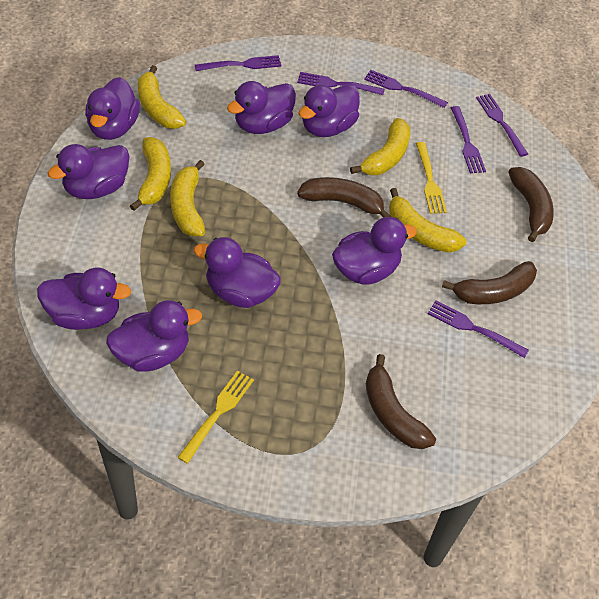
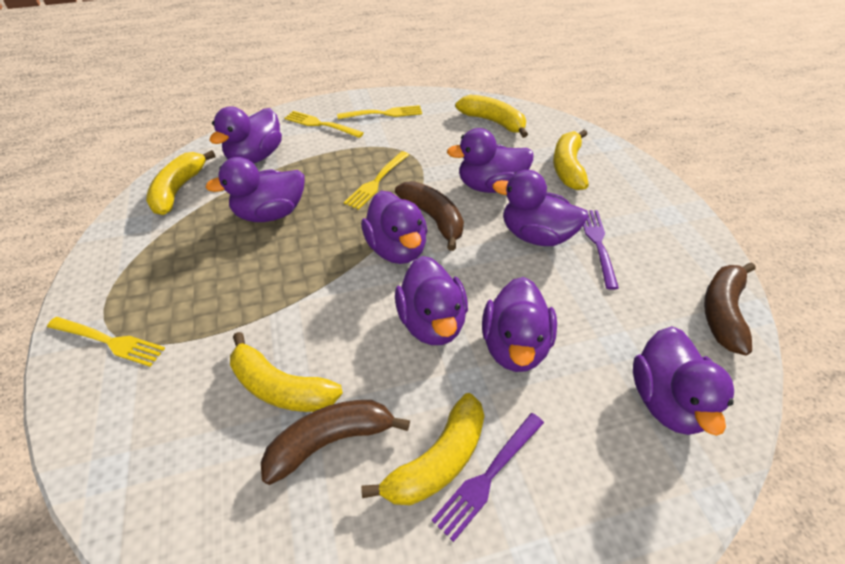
brown banana: 4 -> 3
purple fork: 6 -> 2
yellow fork: 2 -> 4

